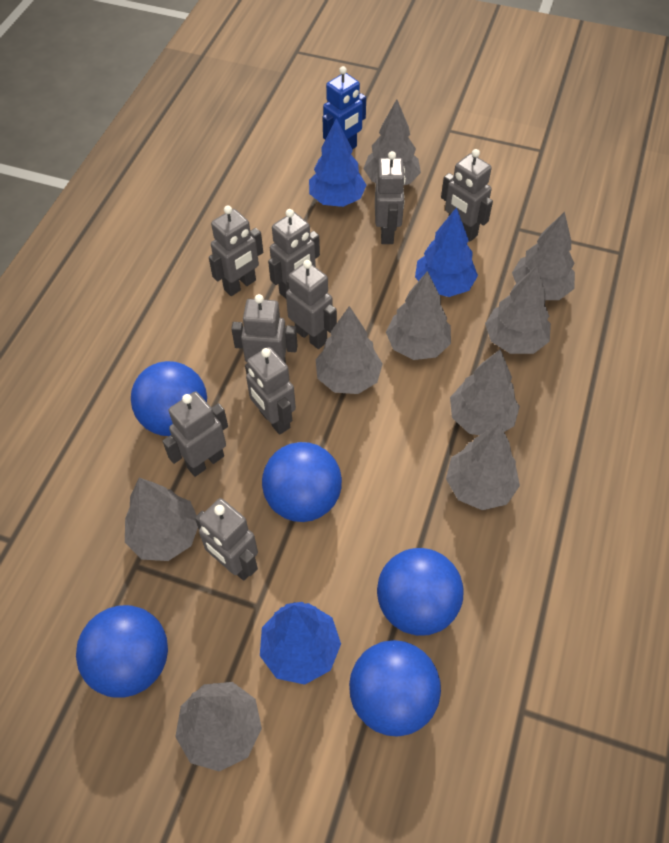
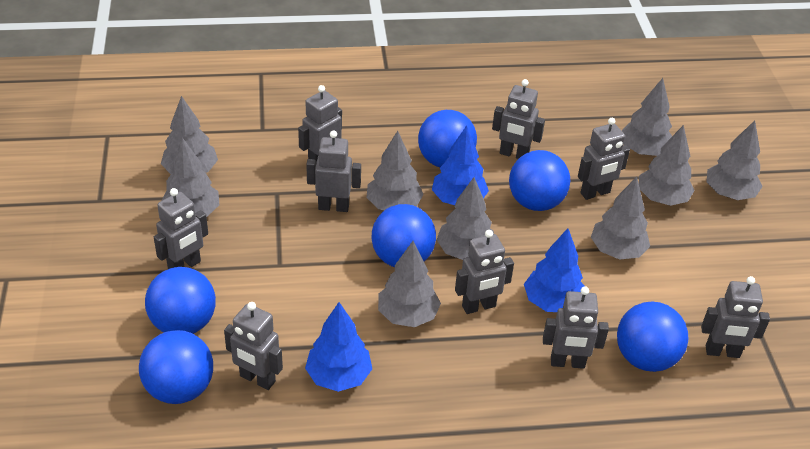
blue ball: 5 -> 6
blue robot: 1 -> 0

